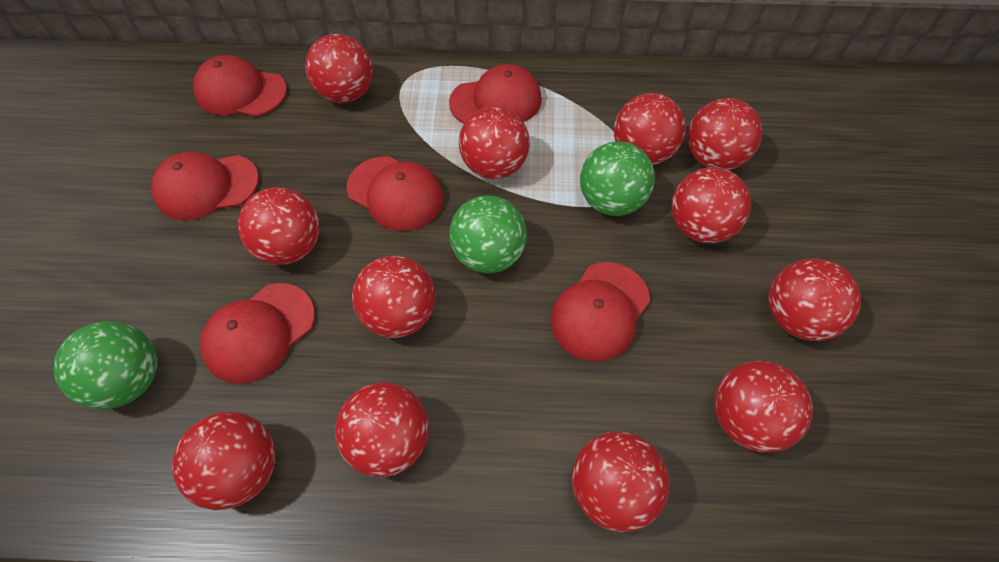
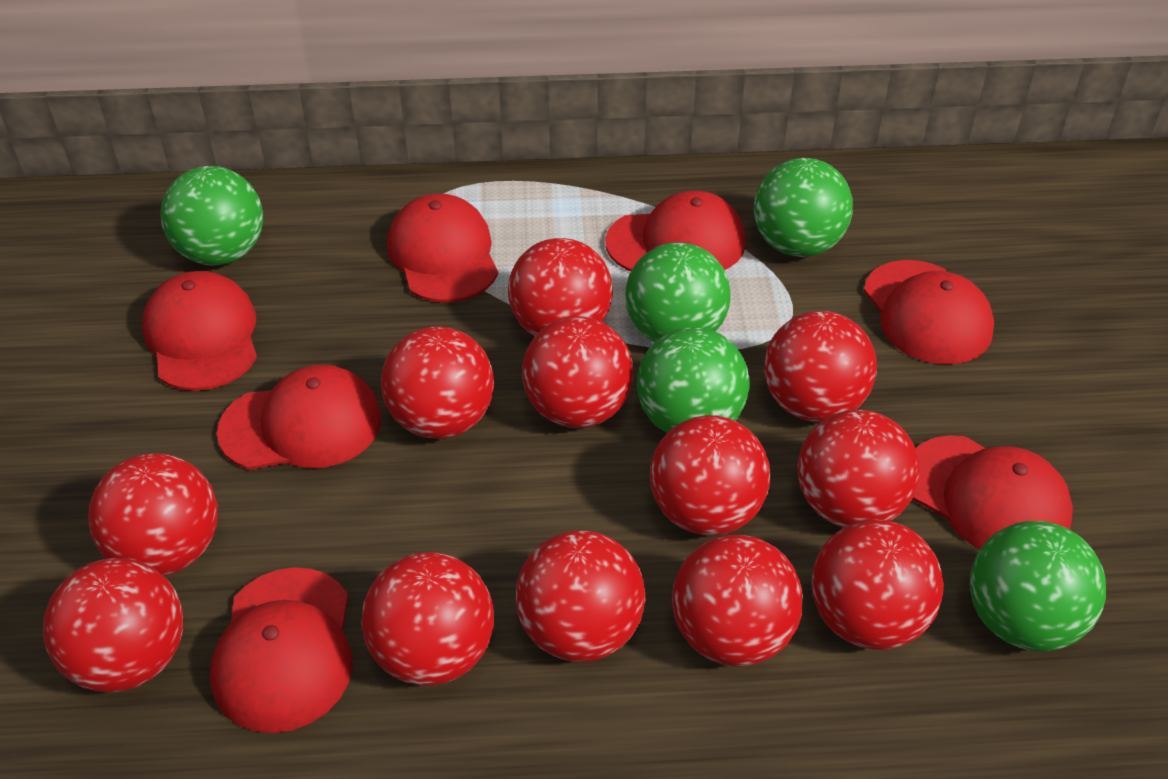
green ball: 3 -> 5
red cap: 6 -> 7

